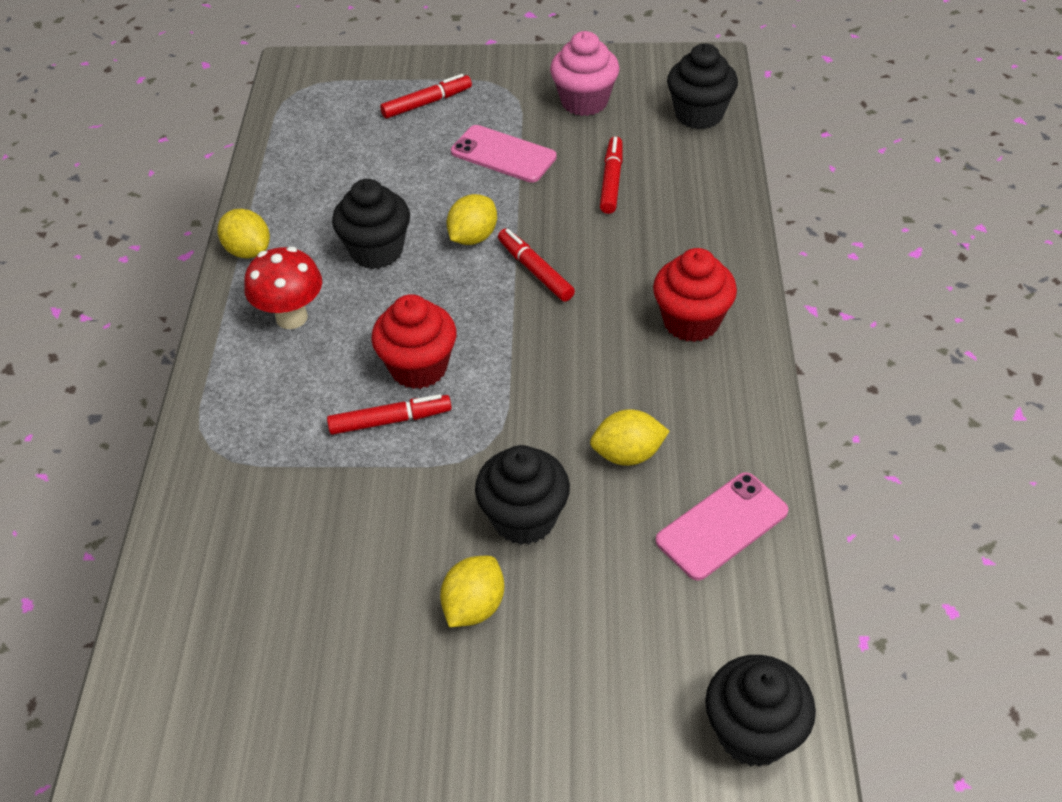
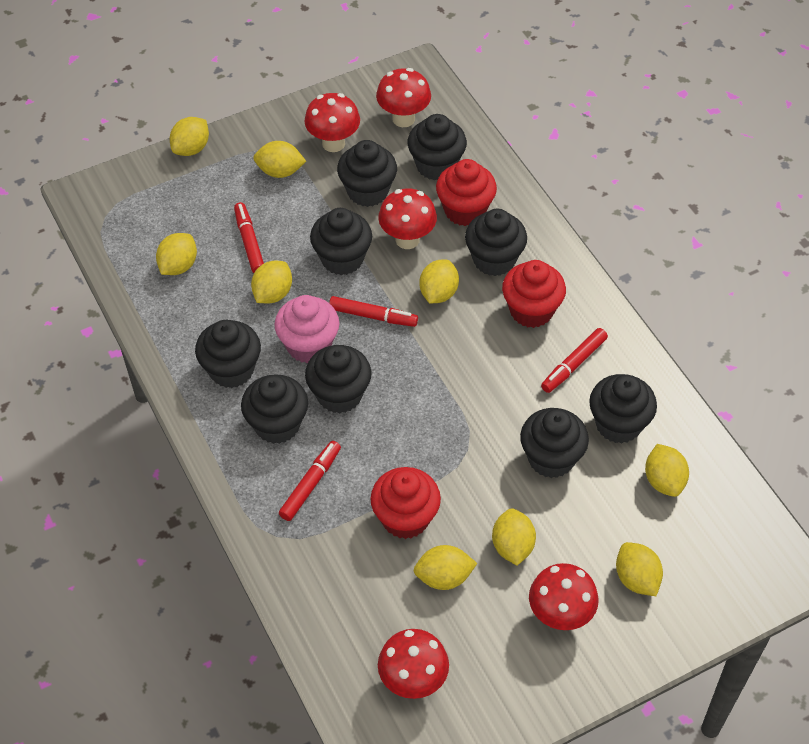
black cupcake: 4 -> 9
pink phone: 2 -> 0
red cupcake: 2 -> 3
red mushroom: 1 -> 5
yellow lemon: 4 -> 9

